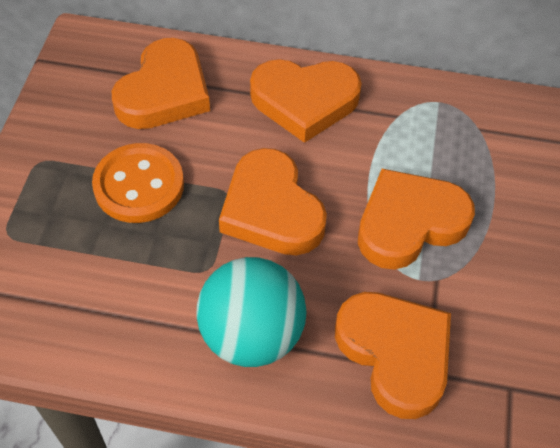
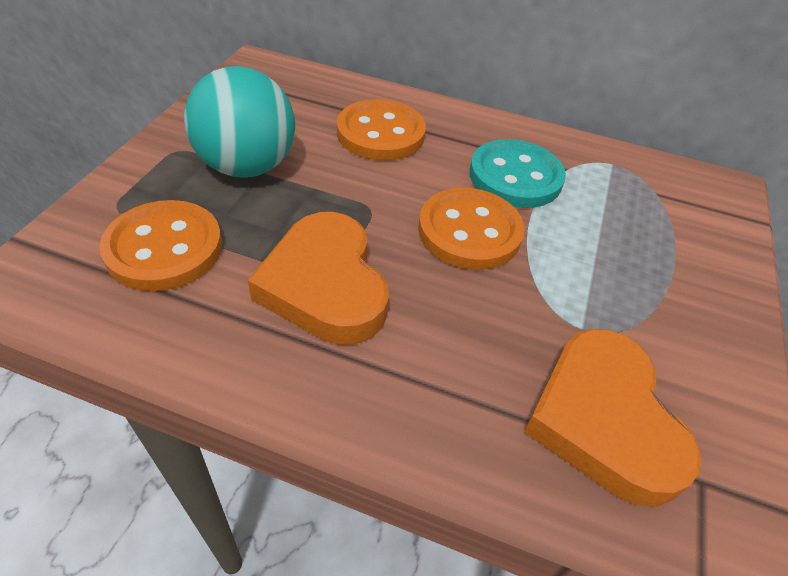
orange button: 1 -> 3
orange heart: 5 -> 2
turquoise button: 0 -> 1

